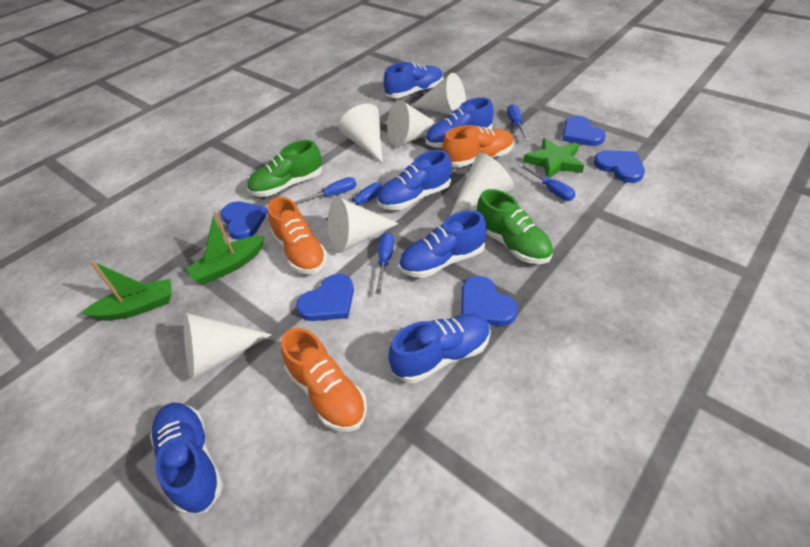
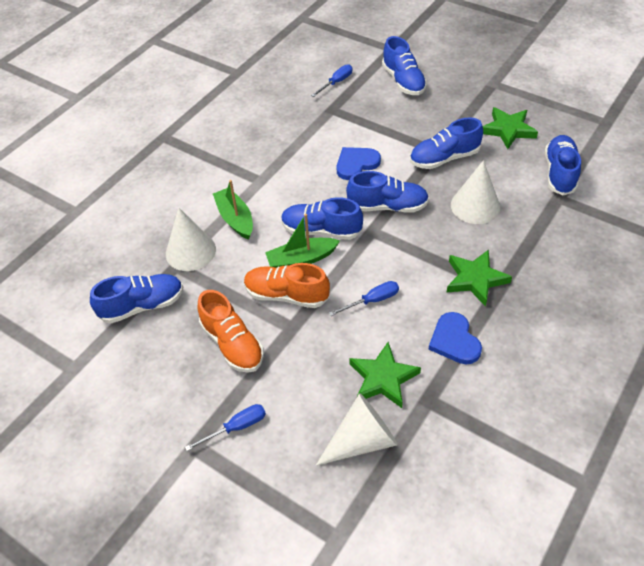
blue heart: 5 -> 2
blue screwdriver: 5 -> 3
green shoe: 2 -> 0
green star: 1 -> 3
orange shoe: 3 -> 2
white cone: 6 -> 3

